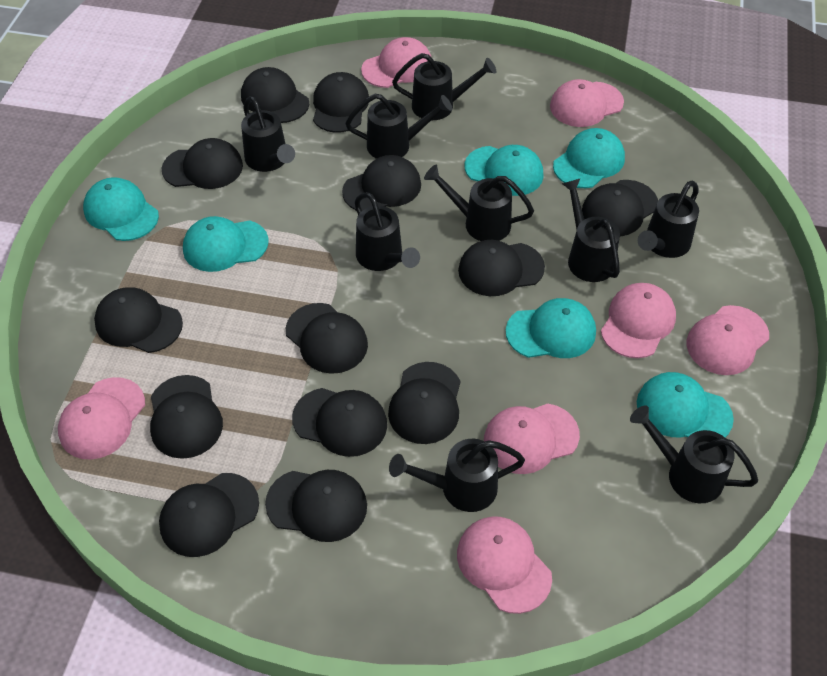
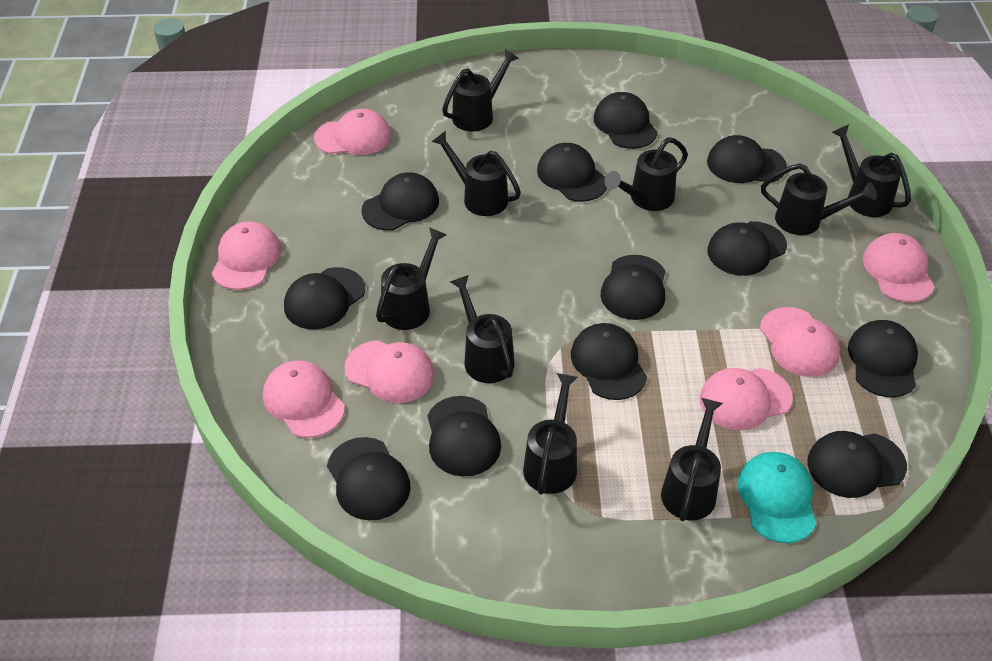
black cap: 13 -> 12
turquoise cap: 6 -> 1

